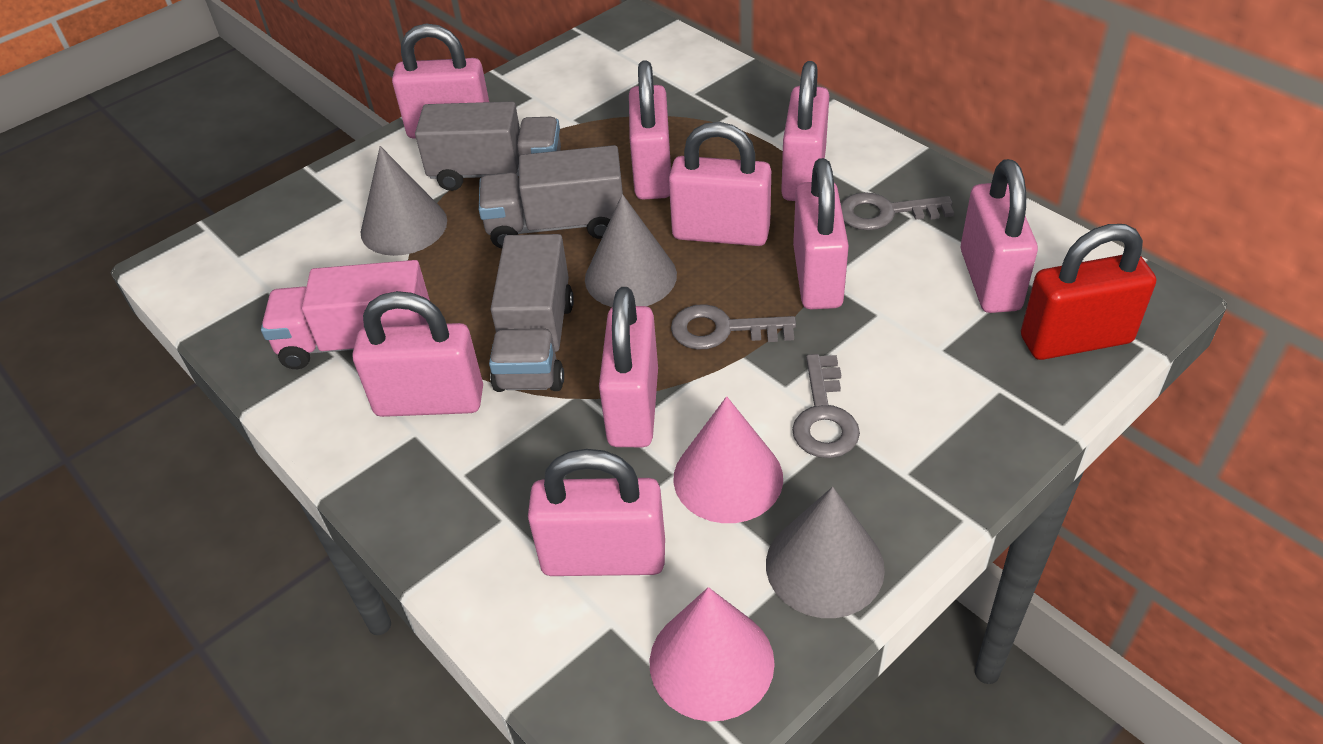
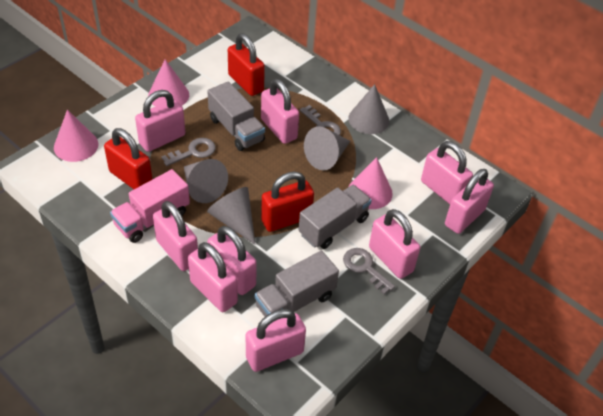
grey cone: 3 -> 4
pink cone: 2 -> 3
red padlock: 1 -> 3

